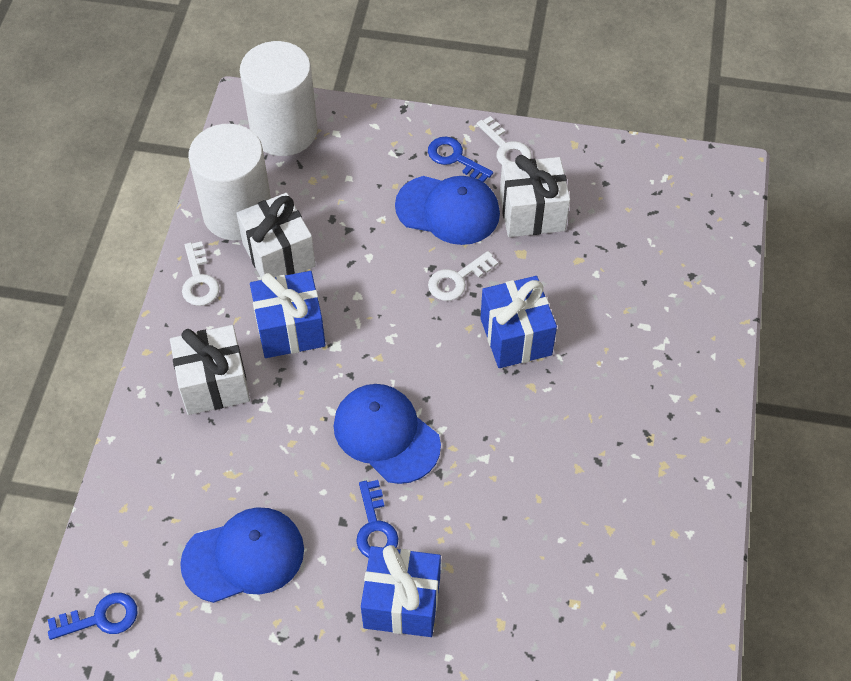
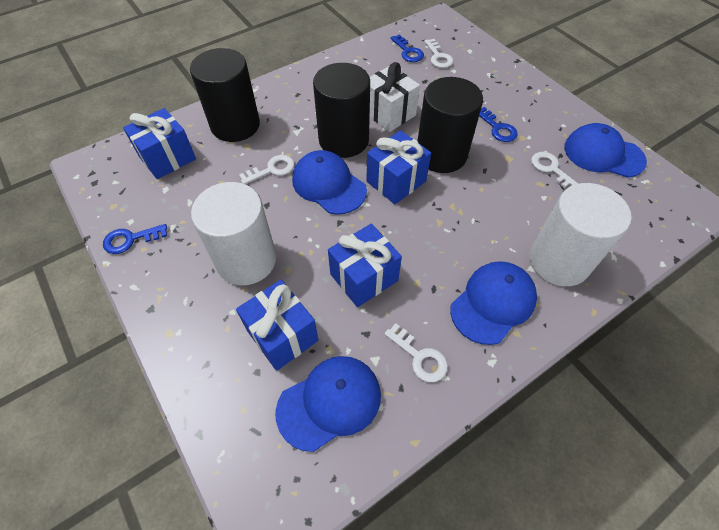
black cylinder: 0 -> 3
blue cap: 3 -> 4
blue gift: 3 -> 4
white gift: 3 -> 1
white key: 3 -> 4

